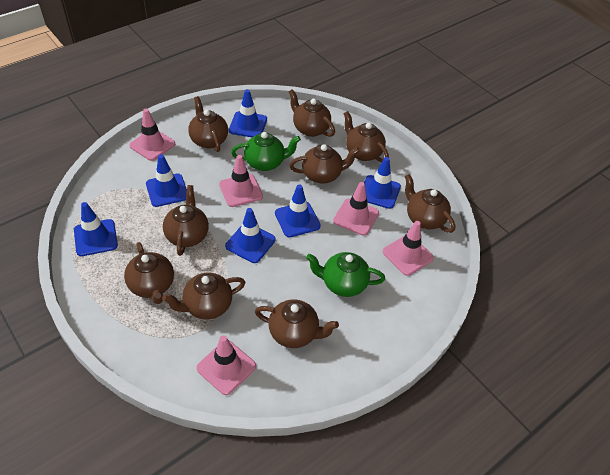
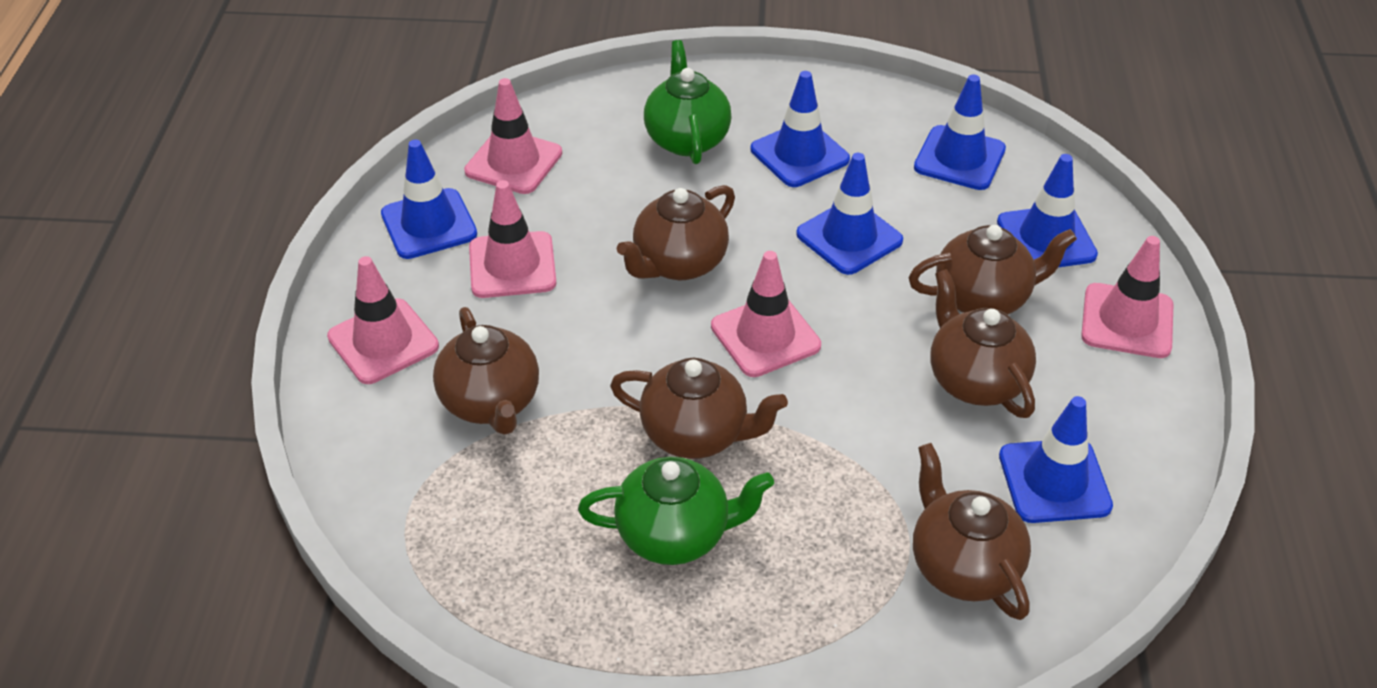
brown teapot: 9 -> 6

